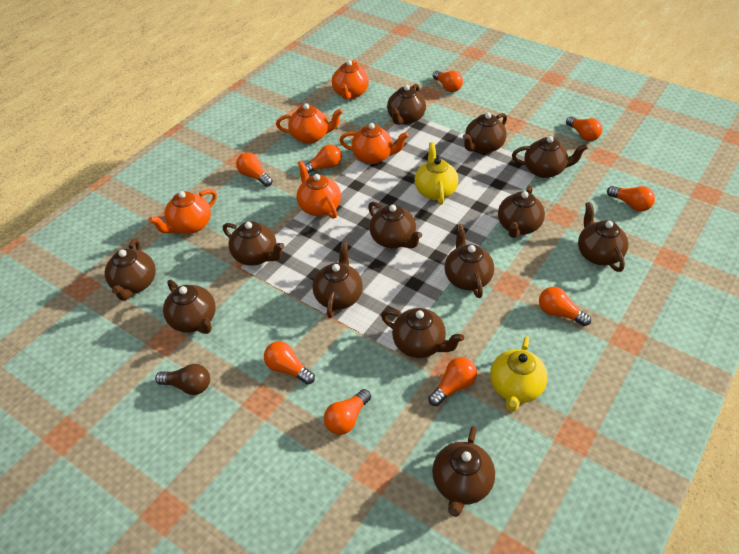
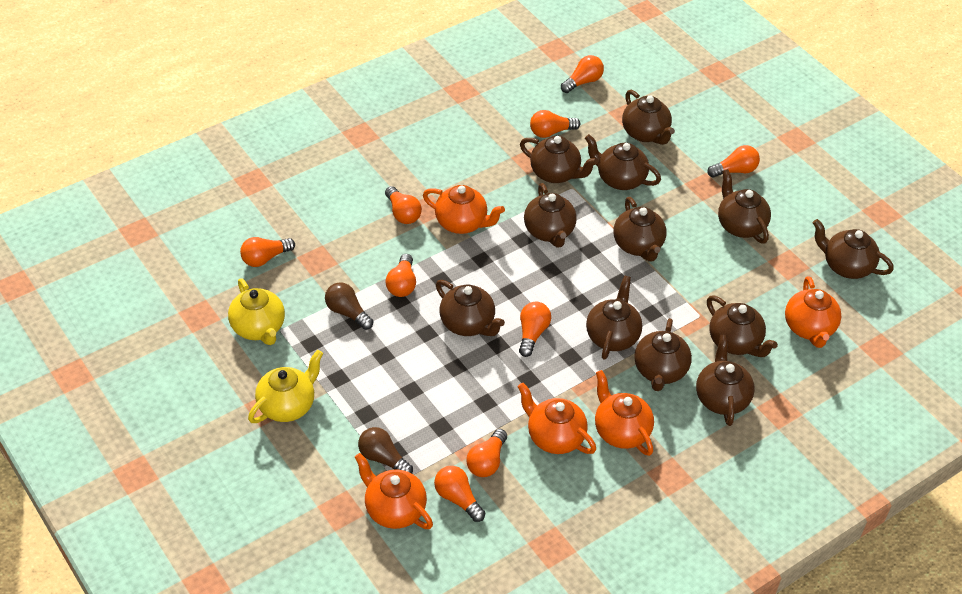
brown light bulb: 1 -> 2
brown teapot: 13 -> 12

